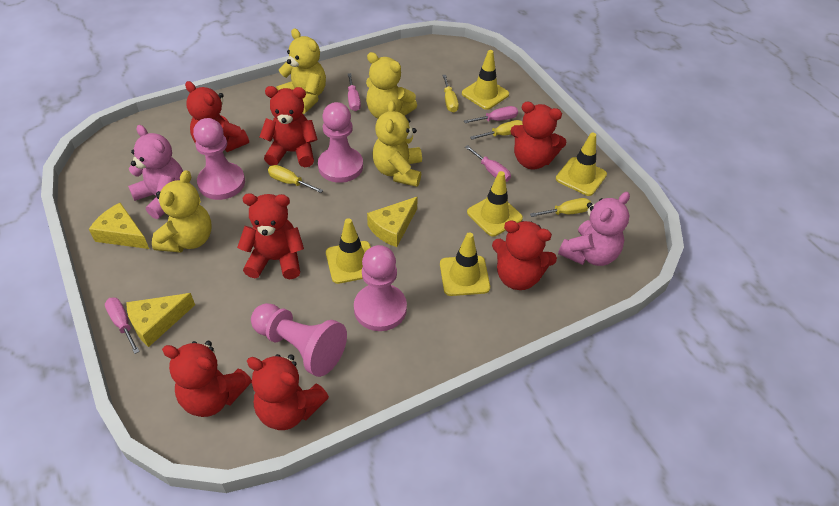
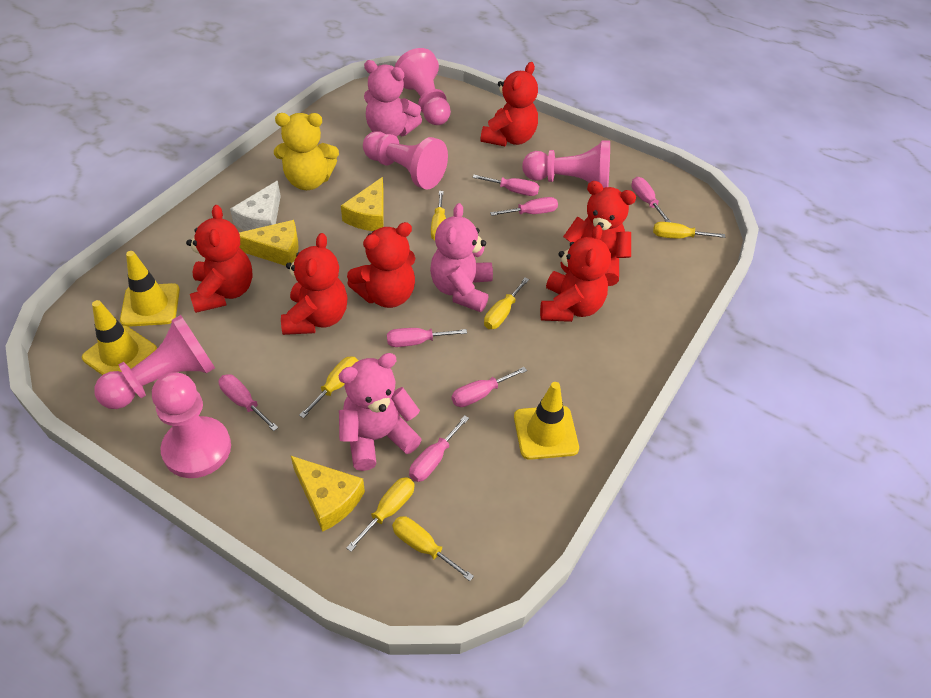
pink pawn: 4 -> 5
pink screwdriver: 4 -> 7
pink teddy bear: 2 -> 3
red teddy bear: 7 -> 6
white cheese: 0 -> 1
yellow screwdriver: 4 -> 6
yellow teddy bear: 4 -> 1
yellow traffic cone: 5 -> 3

